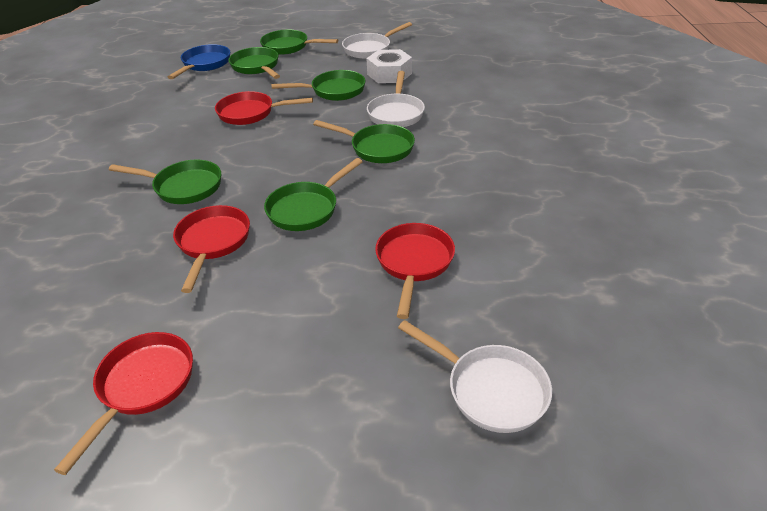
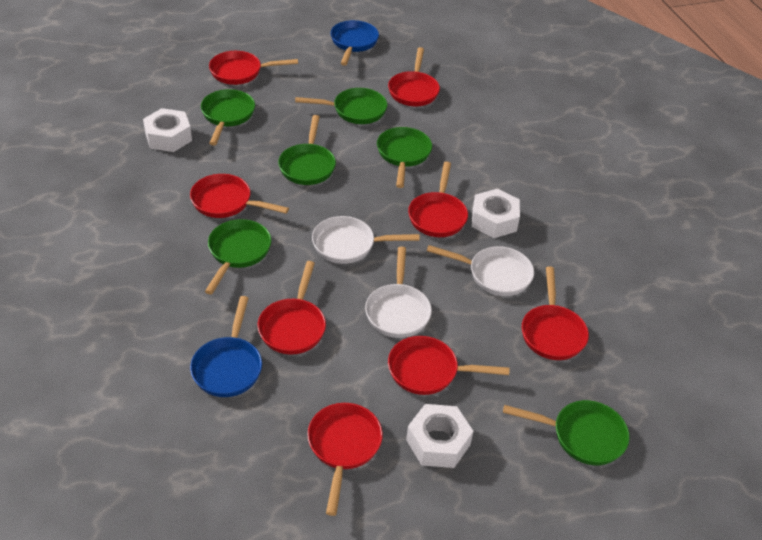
blue pan: 1 -> 2
red pan: 4 -> 8
white nut: 1 -> 3

